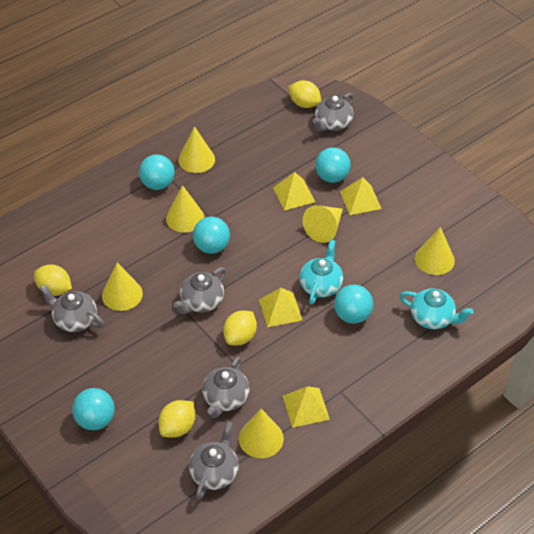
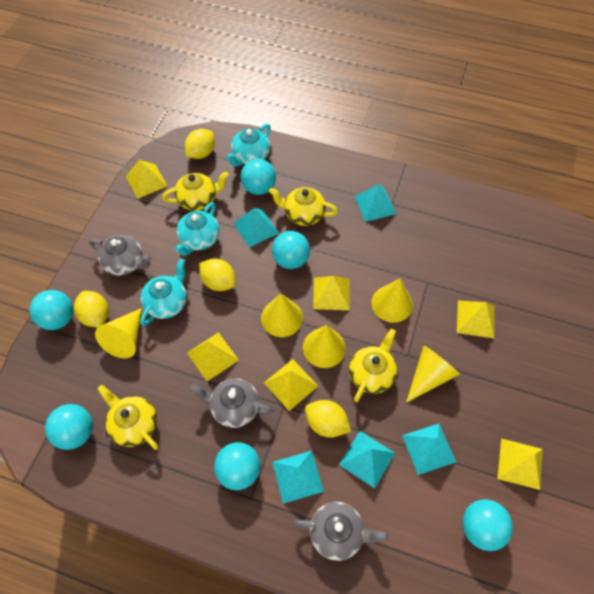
grey teapot: 5 -> 3
turquoise ball: 5 -> 6
turquoise pyramid: 0 -> 5
turquoise teapot: 2 -> 3
yellow cone: 6 -> 5
yellow pyramid: 4 -> 6
yellow teapot: 0 -> 4

